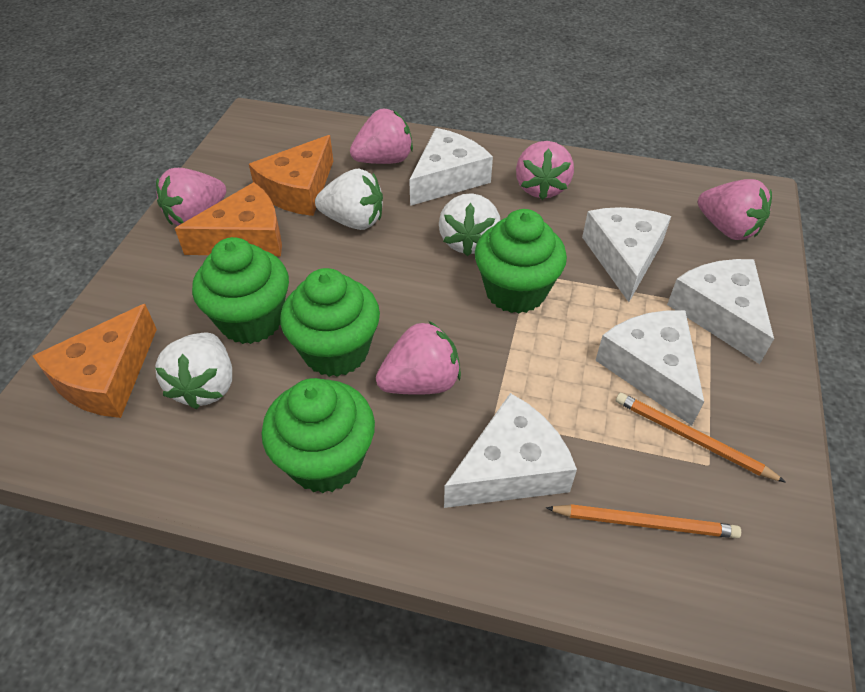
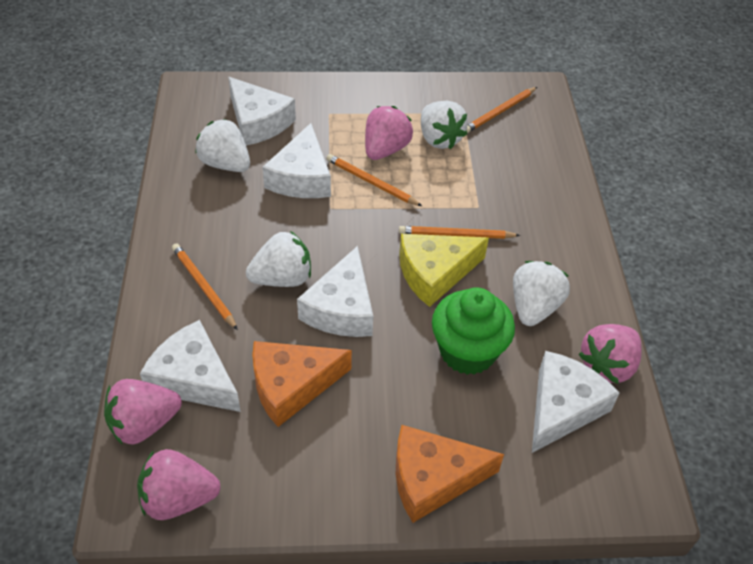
green cupcake: 4 -> 1
orange cheese: 3 -> 2
orange pencil: 2 -> 4
pink strawberry: 5 -> 4
white strawberry: 3 -> 4
yellow cheese: 0 -> 1

